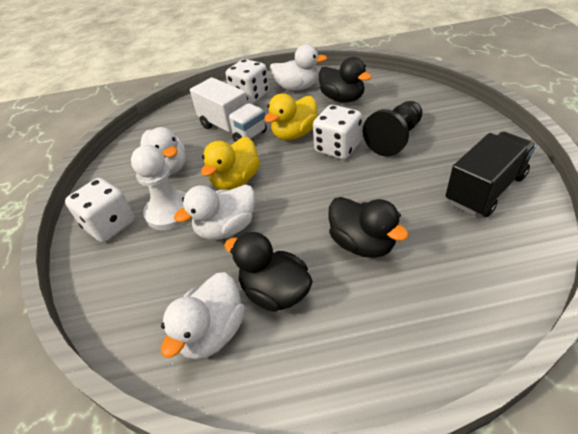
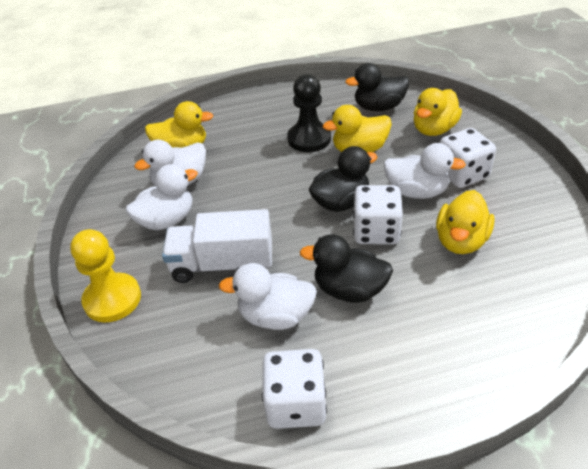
black truck: 1 -> 0
white pawn: 1 -> 0
yellow duck: 2 -> 4
yellow pawn: 0 -> 1

